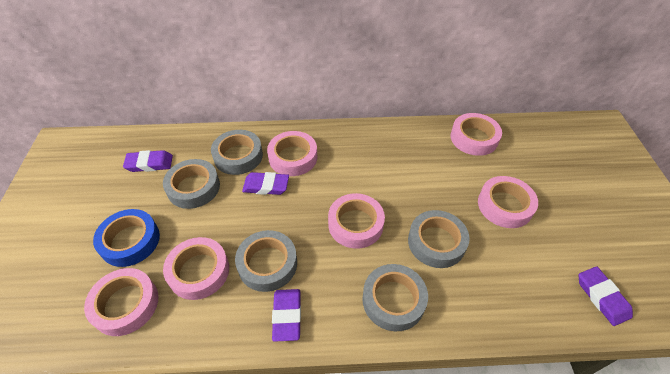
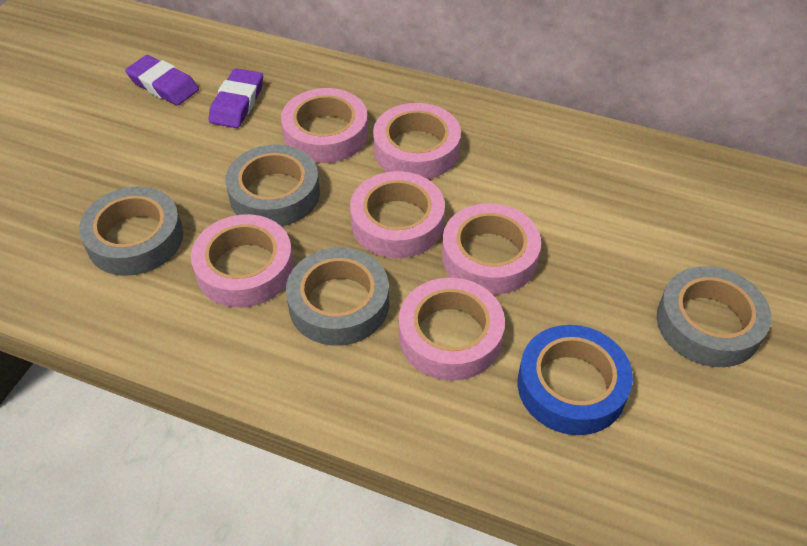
grey tape: 5 -> 4
purple eraser: 4 -> 2

